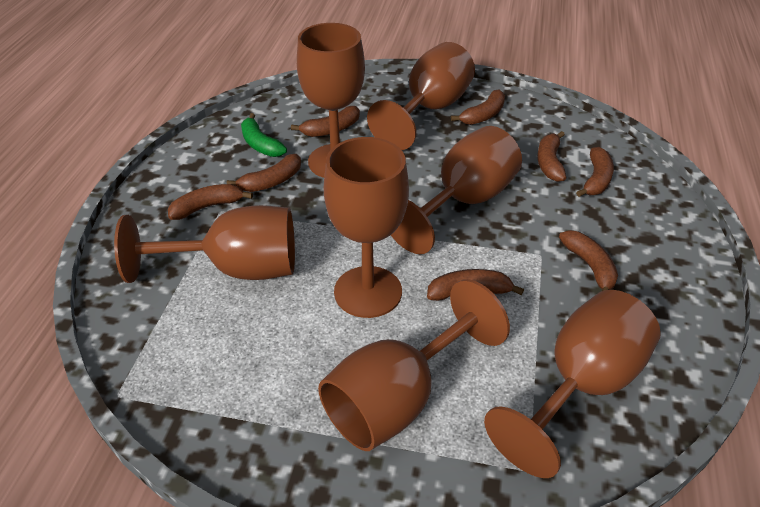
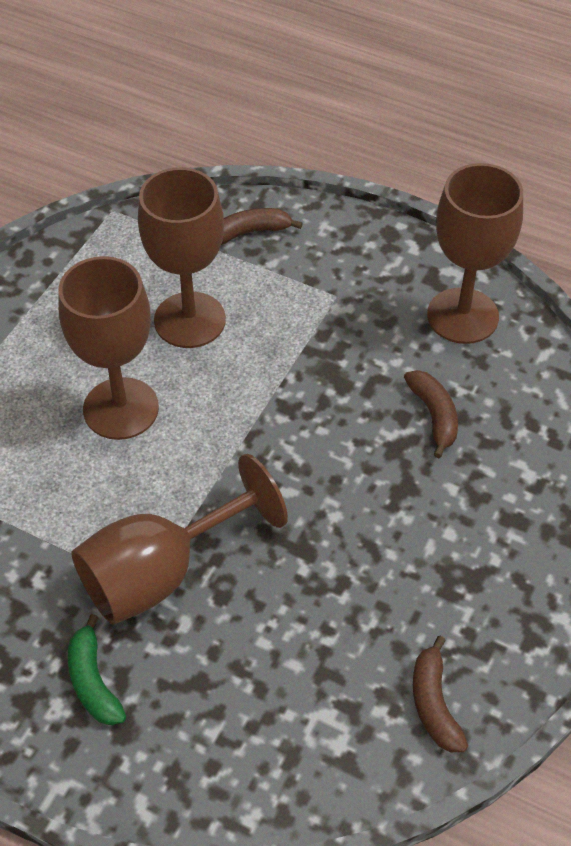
brown banana: 8 -> 3
brown goblet: 7 -> 4

